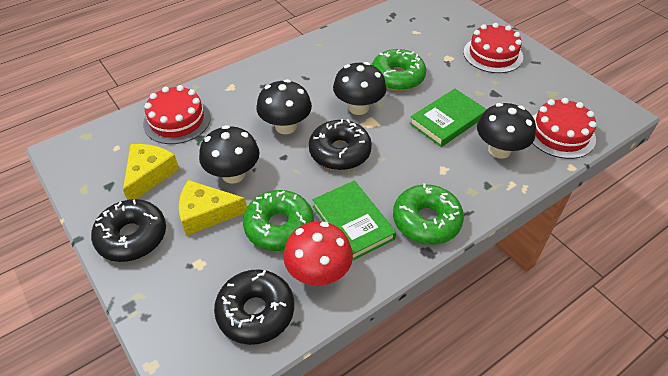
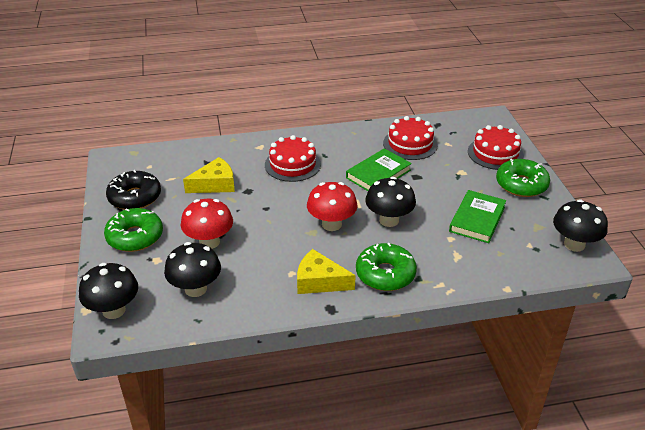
black donut: 3 -> 1
red mushroom: 1 -> 2

